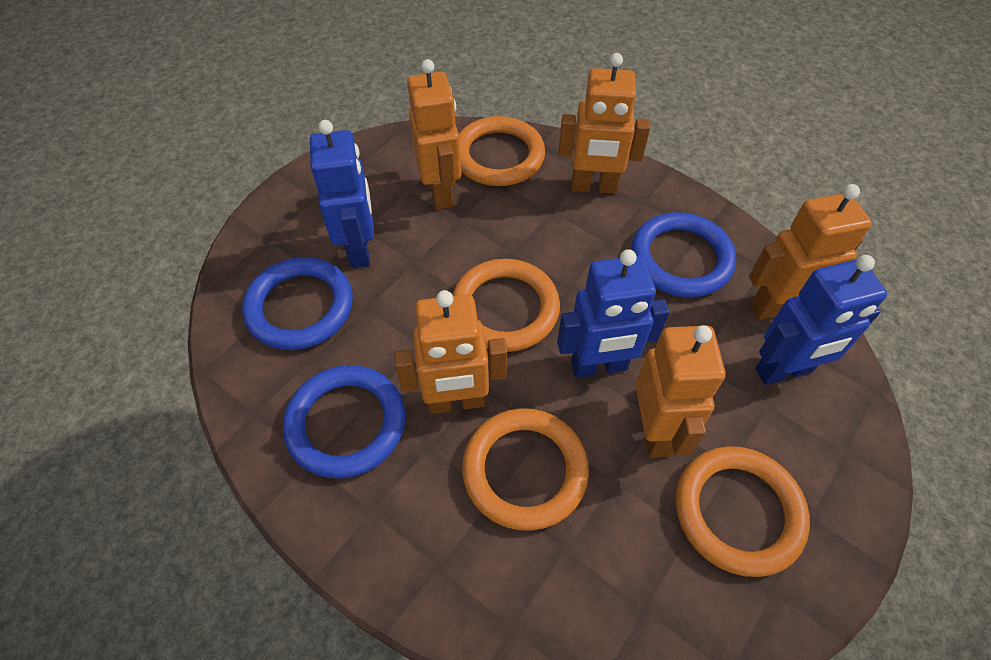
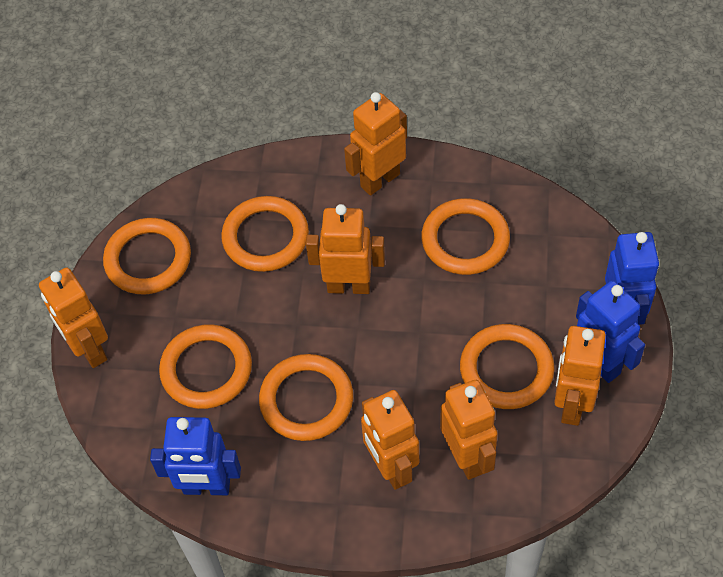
blue ring: 3 -> 0
orange ring: 4 -> 6
orange robot: 5 -> 6

